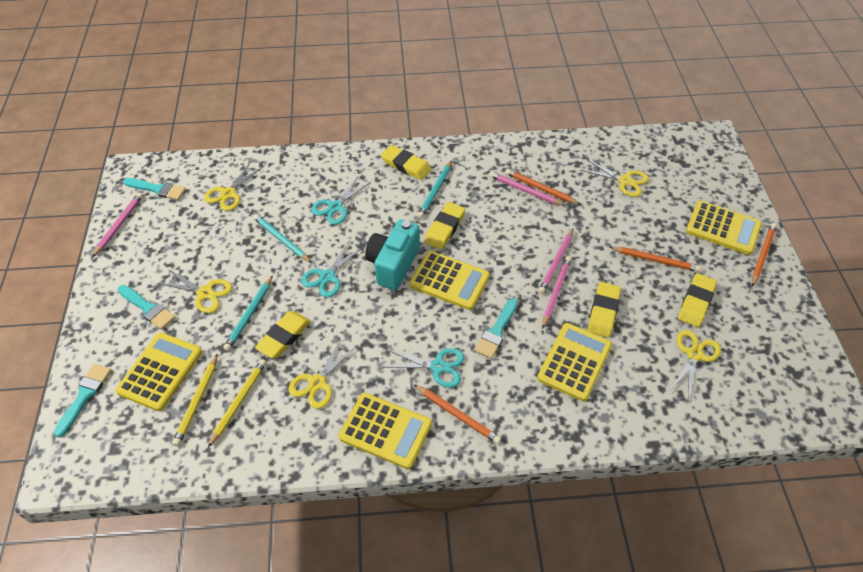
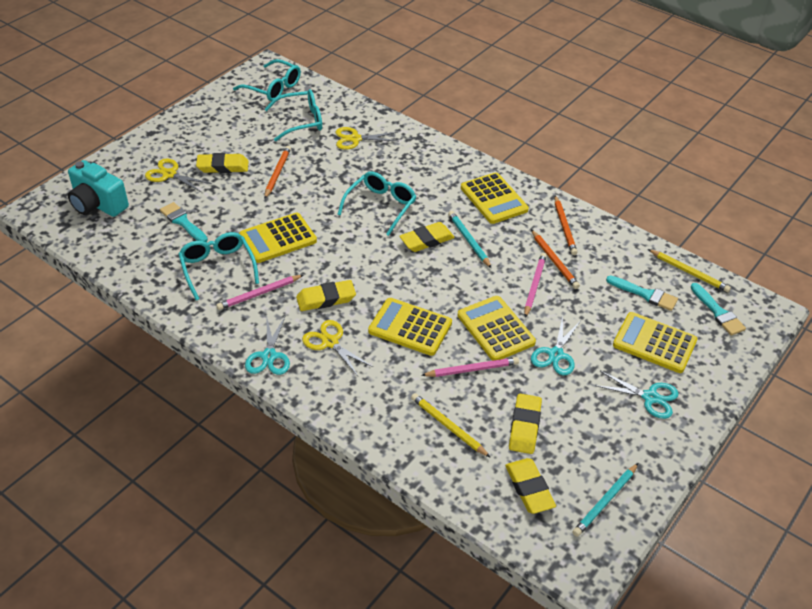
orange pencil: 4 -> 3
pink pencil: 4 -> 3
turquoise brush: 4 -> 3
turquoise glasses: 0 -> 4
turquoise pencil: 3 -> 2
yellow scissors: 5 -> 3

